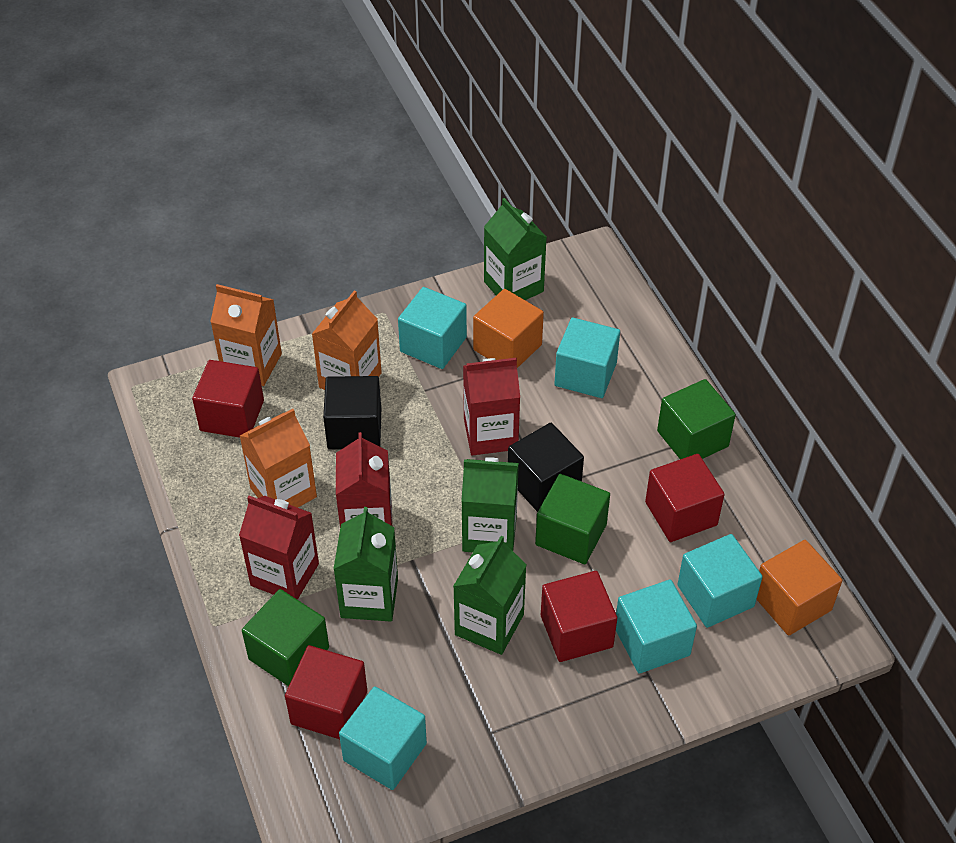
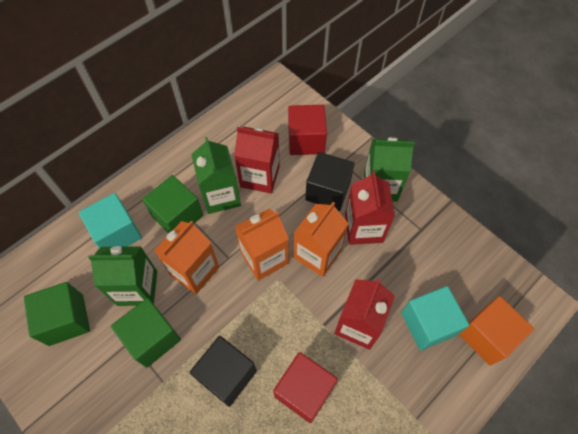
green carton: 4 -> 3
orange cube: 2 -> 1
red cube: 4 -> 2
turquoise cube: 5 -> 2

